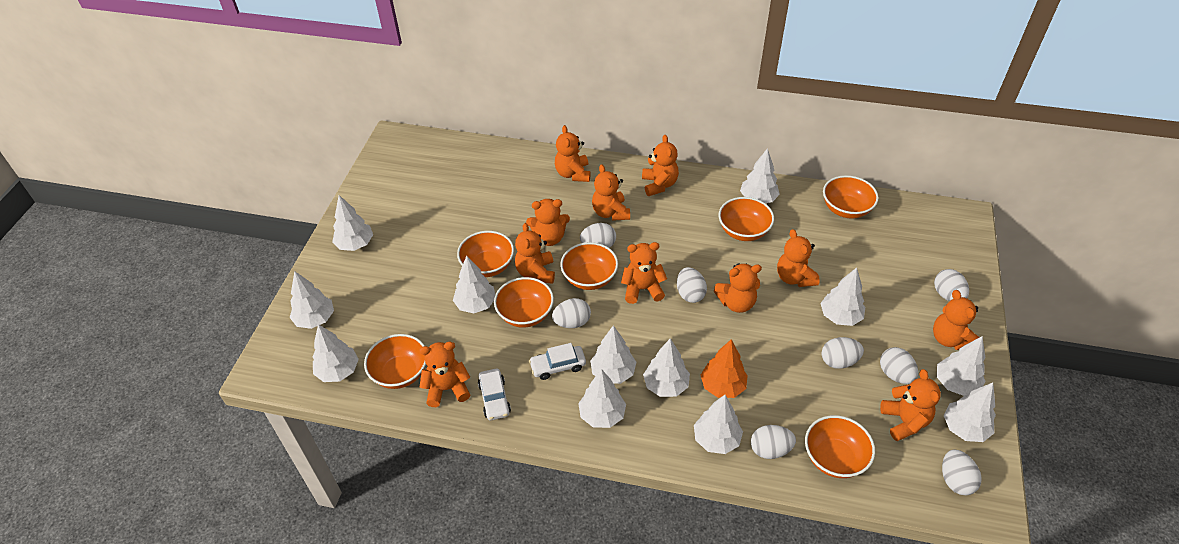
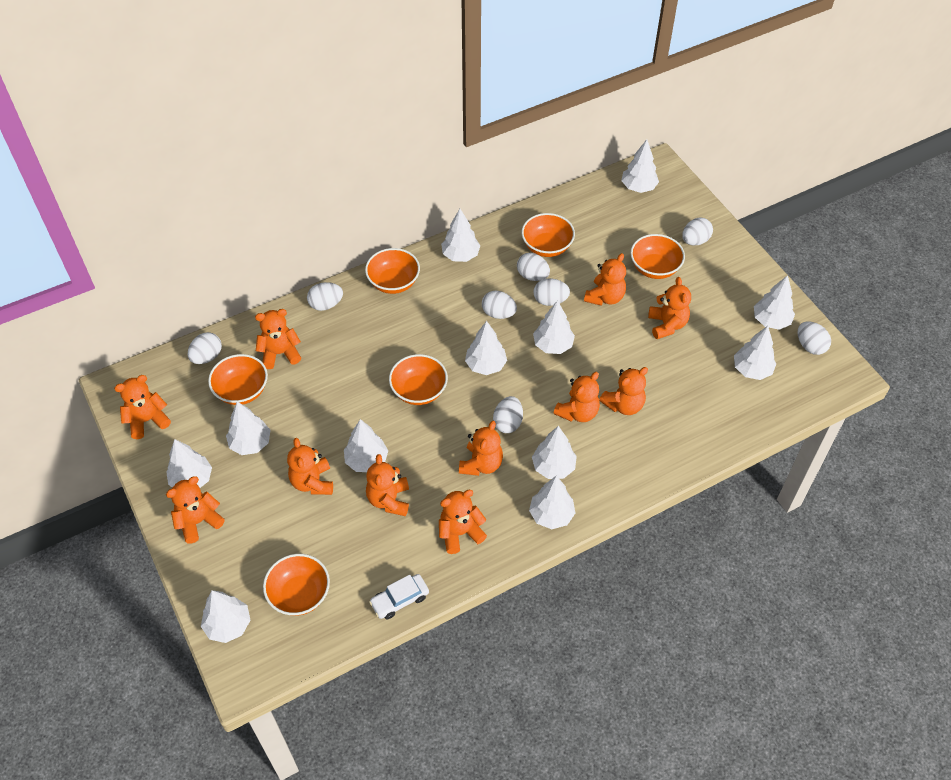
orange bowl: 7 -> 6
orange tree: 1 -> 0
white car: 2 -> 1

